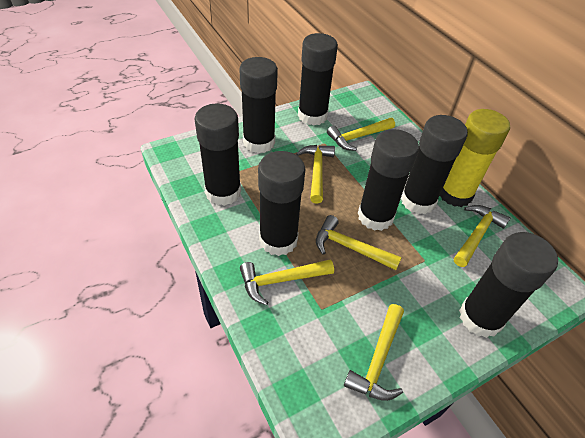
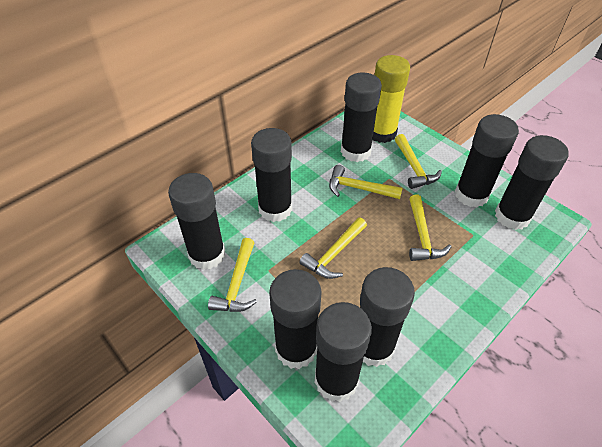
black glue stick: 7 -> 8
yellow hammer: 6 -> 5

